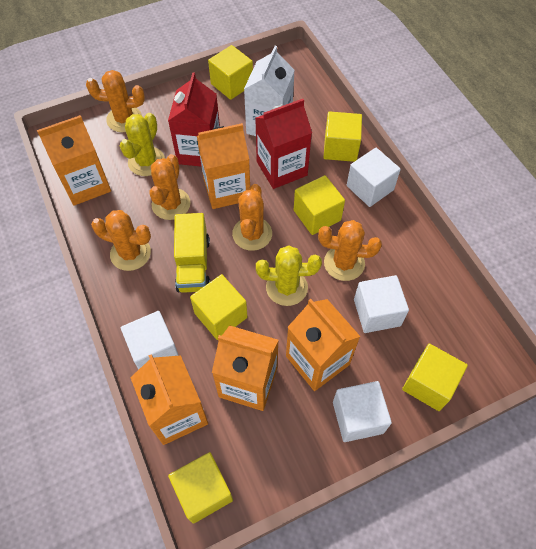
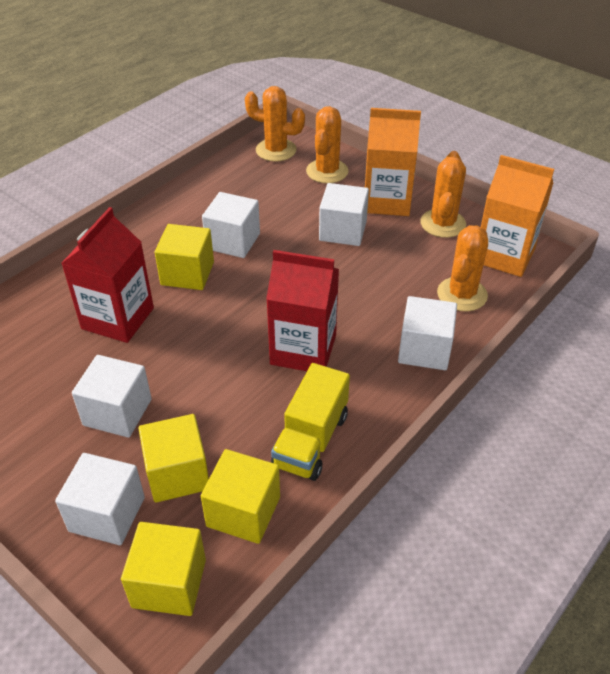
orange cactus: 5 -> 4
orange carton: 5 -> 2
white carton: 1 -> 0
white cube: 4 -> 5
yellow cactus: 2 -> 0
yellow cube: 6 -> 4

